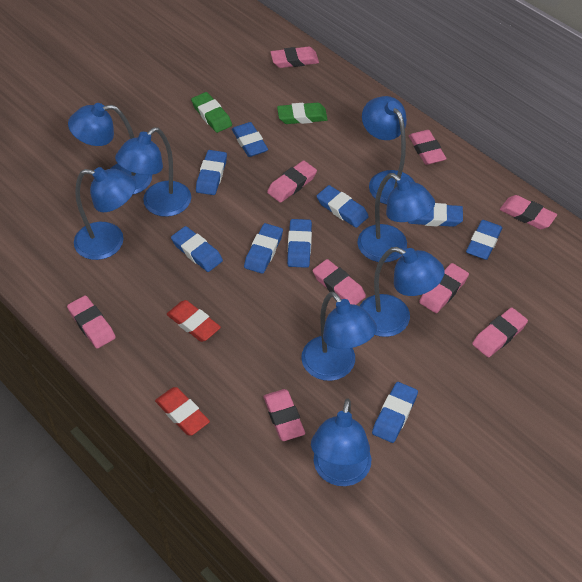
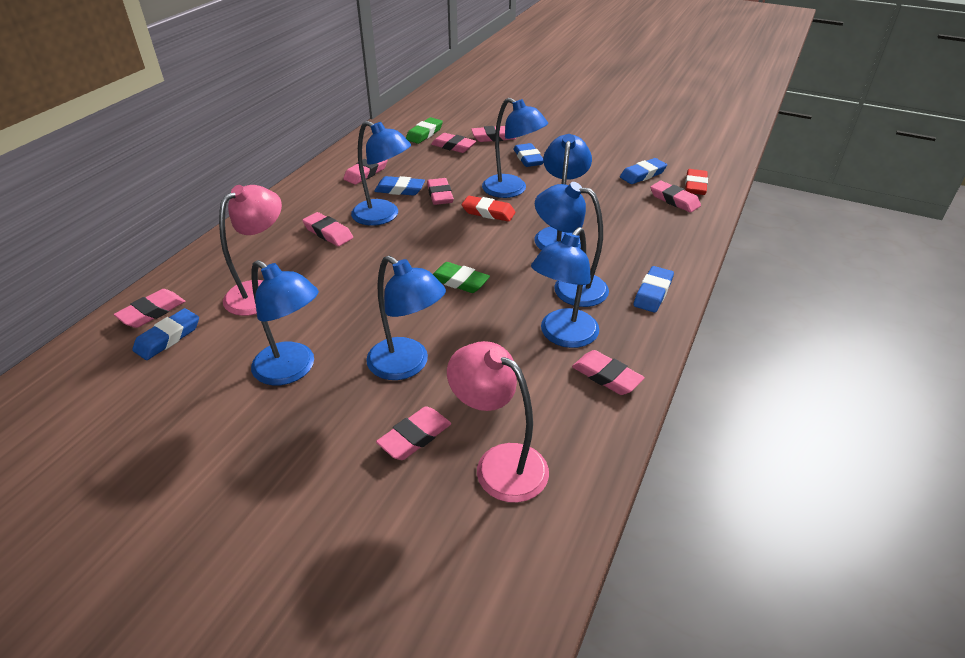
blue eraser: 9 -> 5
blue lamp: 8 -> 7
pink lamp: 0 -> 2

